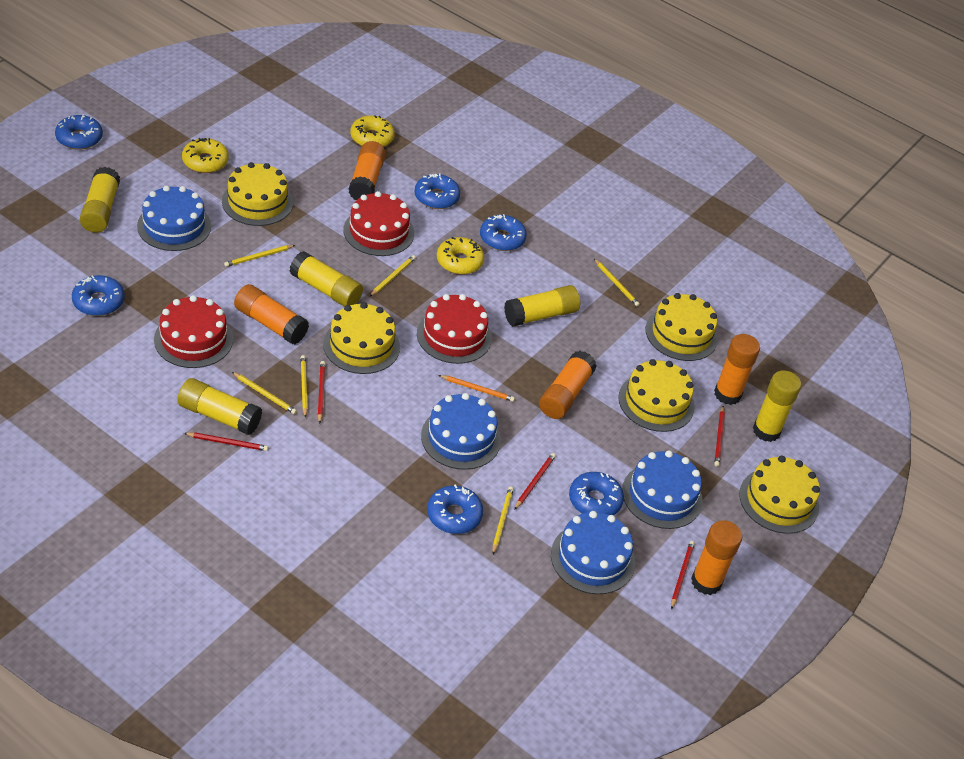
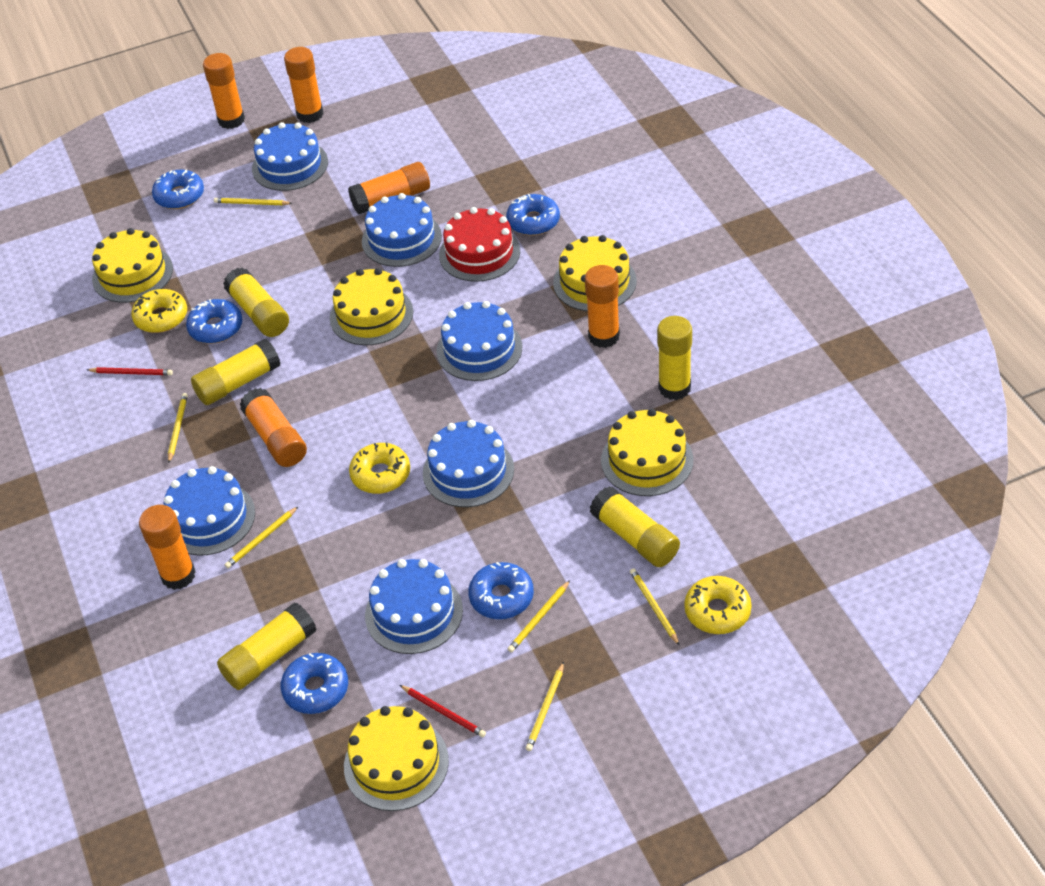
blue cake: 4 -> 6
blue donut: 6 -> 5
orange glue stick: 5 -> 6
orange pencil: 1 -> 0
red cake: 3 -> 1
red pencil: 5 -> 2

